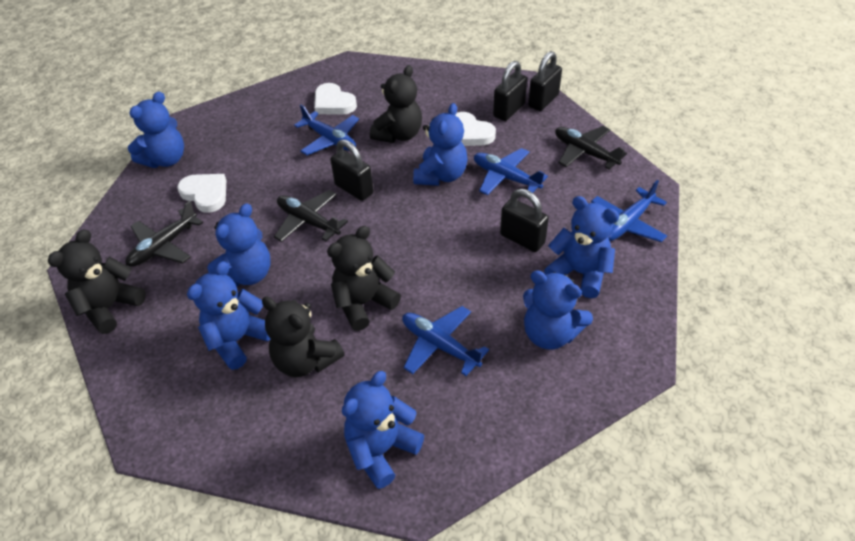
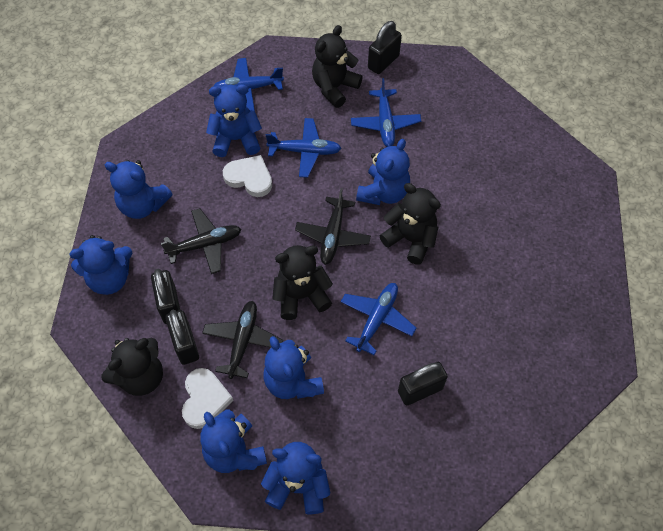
white heart: 3 -> 2

